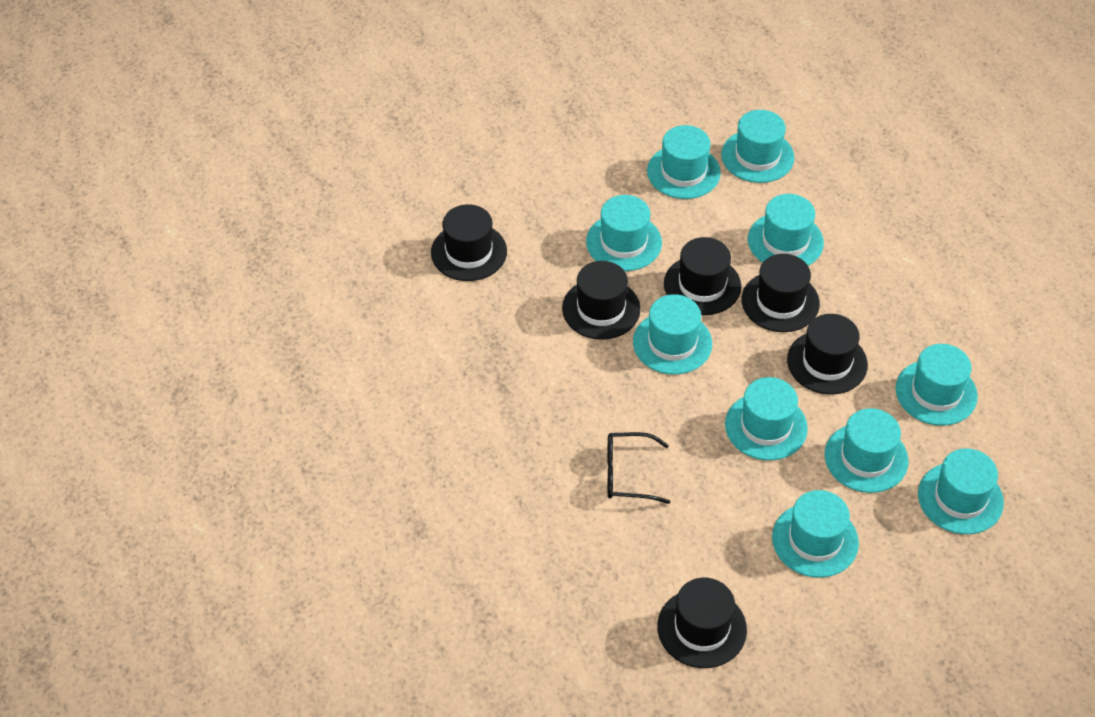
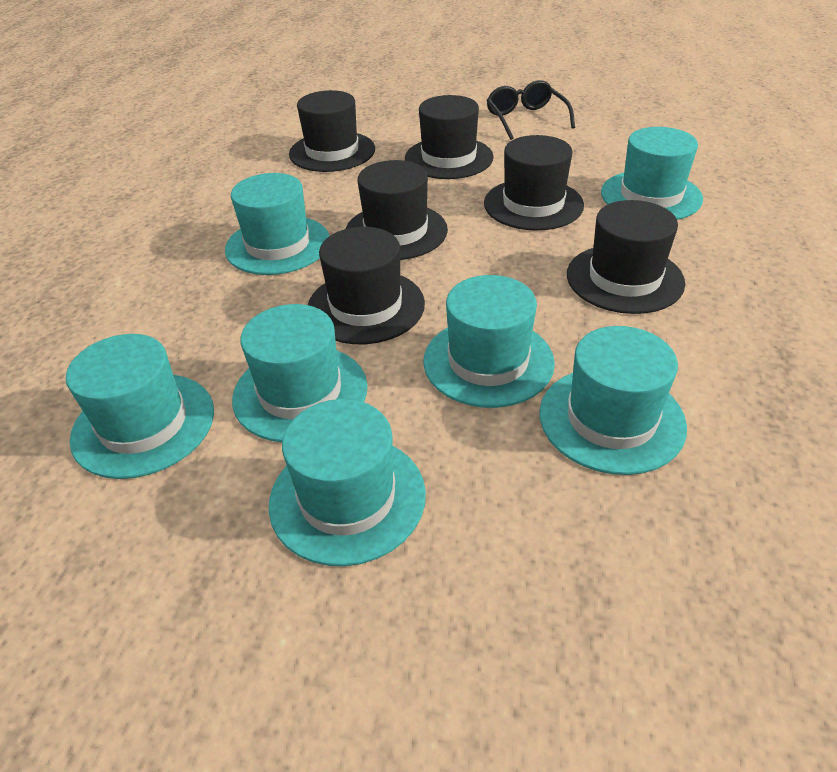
turquoise hat: 10 -> 7

